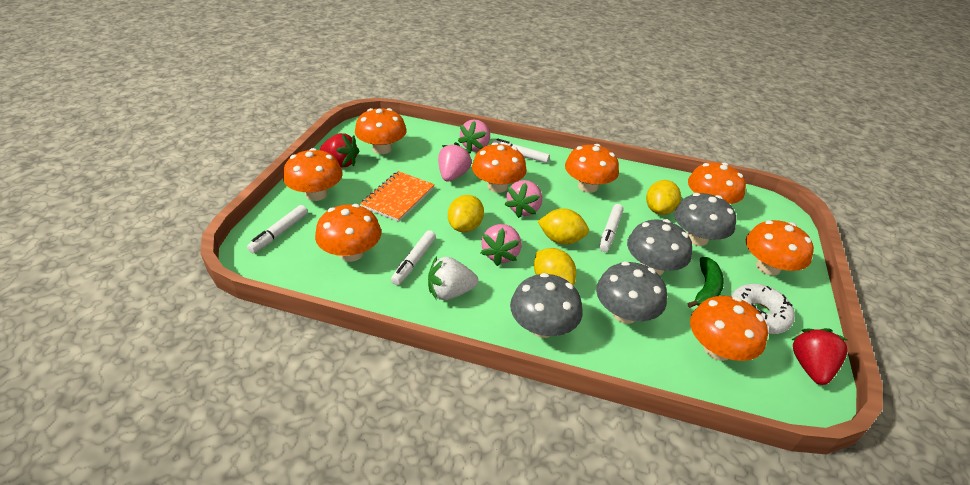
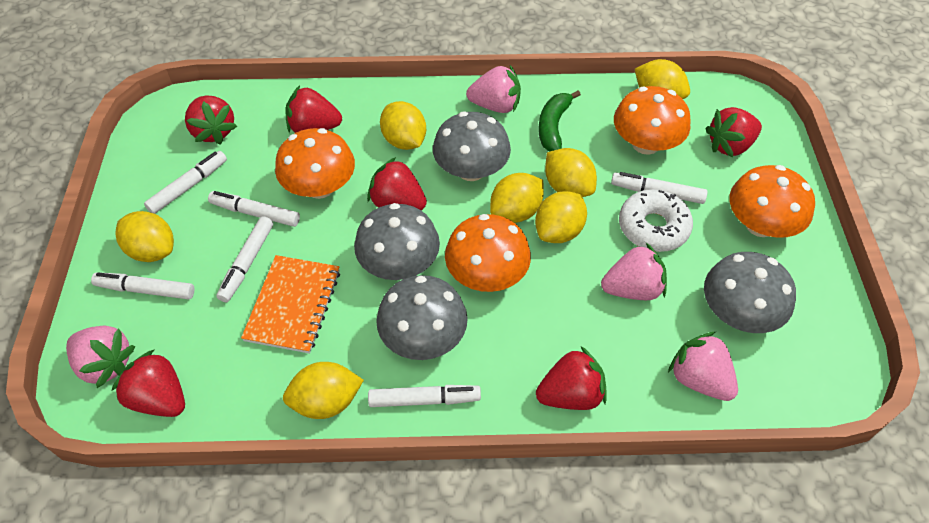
orange mushroom: 8 -> 4
red strawberry: 2 -> 6
white marker: 4 -> 6
white strawberry: 1 -> 0
yellow lemon: 4 -> 7

